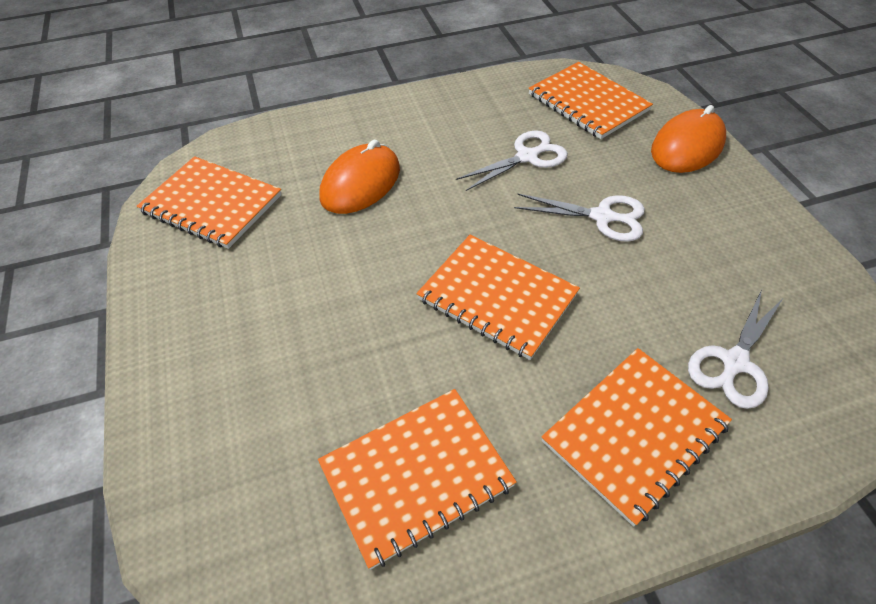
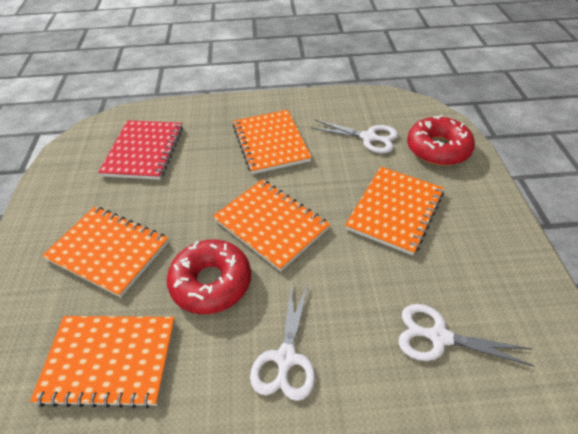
orange mouse: 2 -> 0
red donut: 0 -> 2
red notebook: 0 -> 1

